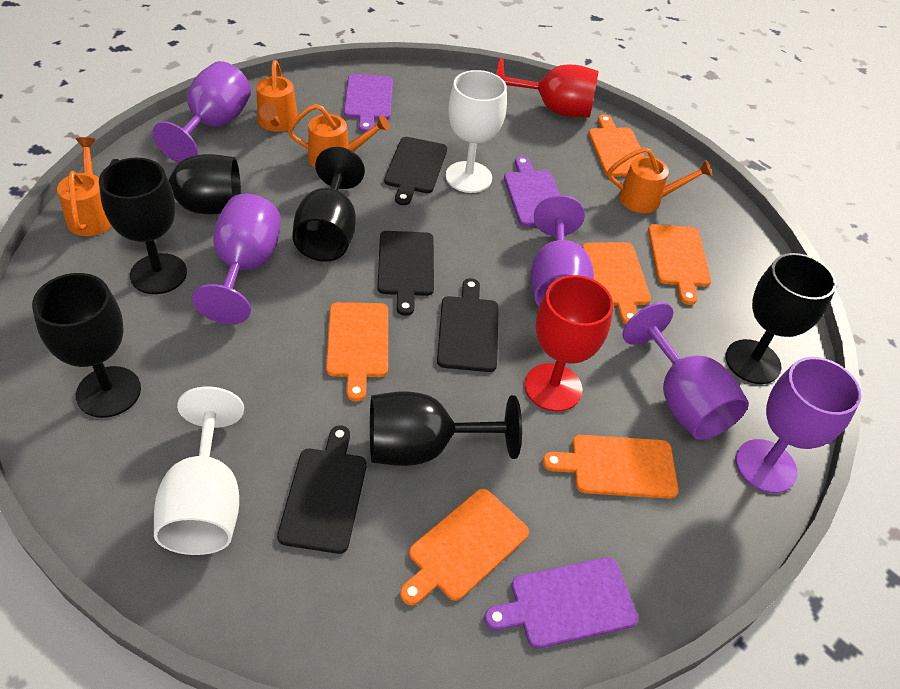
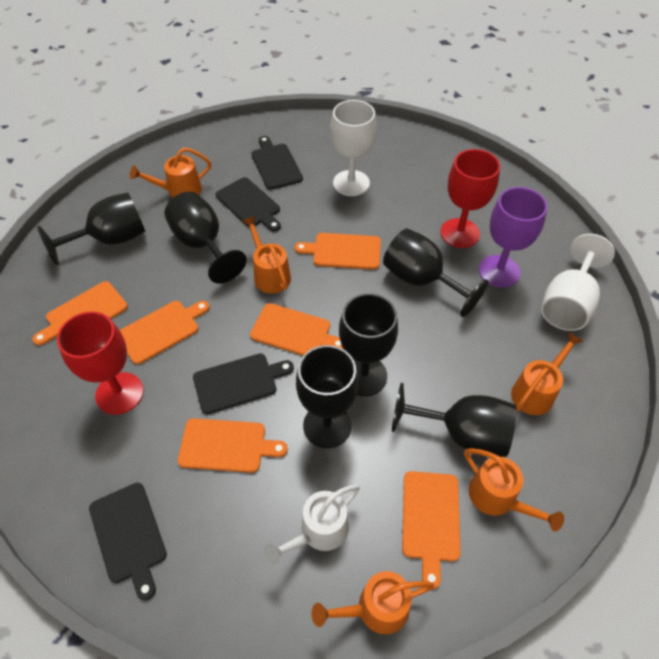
orange watering can: 4 -> 5
purple cutting board: 3 -> 0
purple goblet: 5 -> 1
white watering can: 0 -> 1

